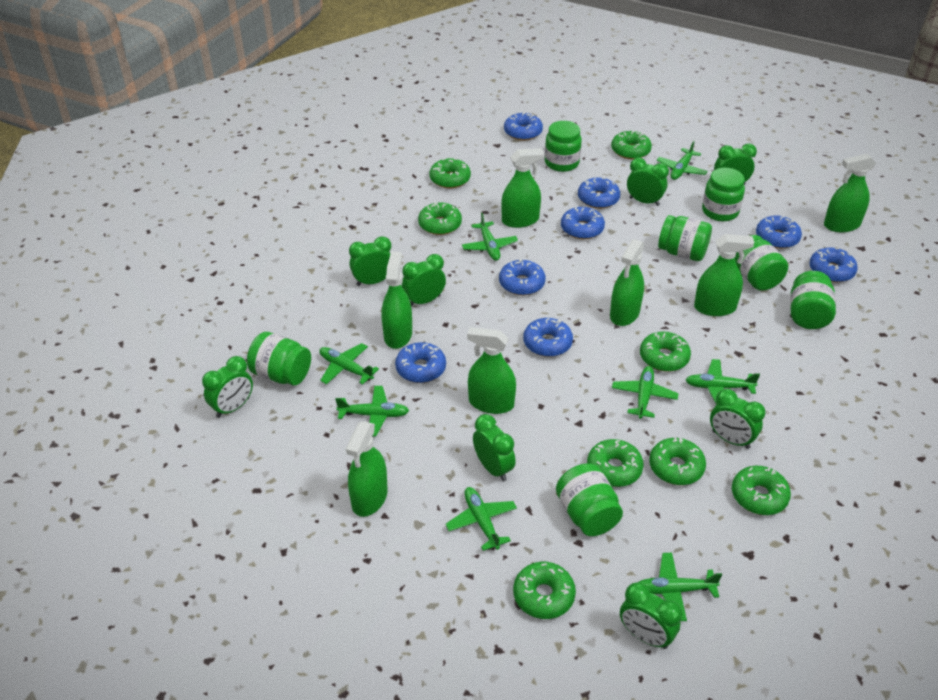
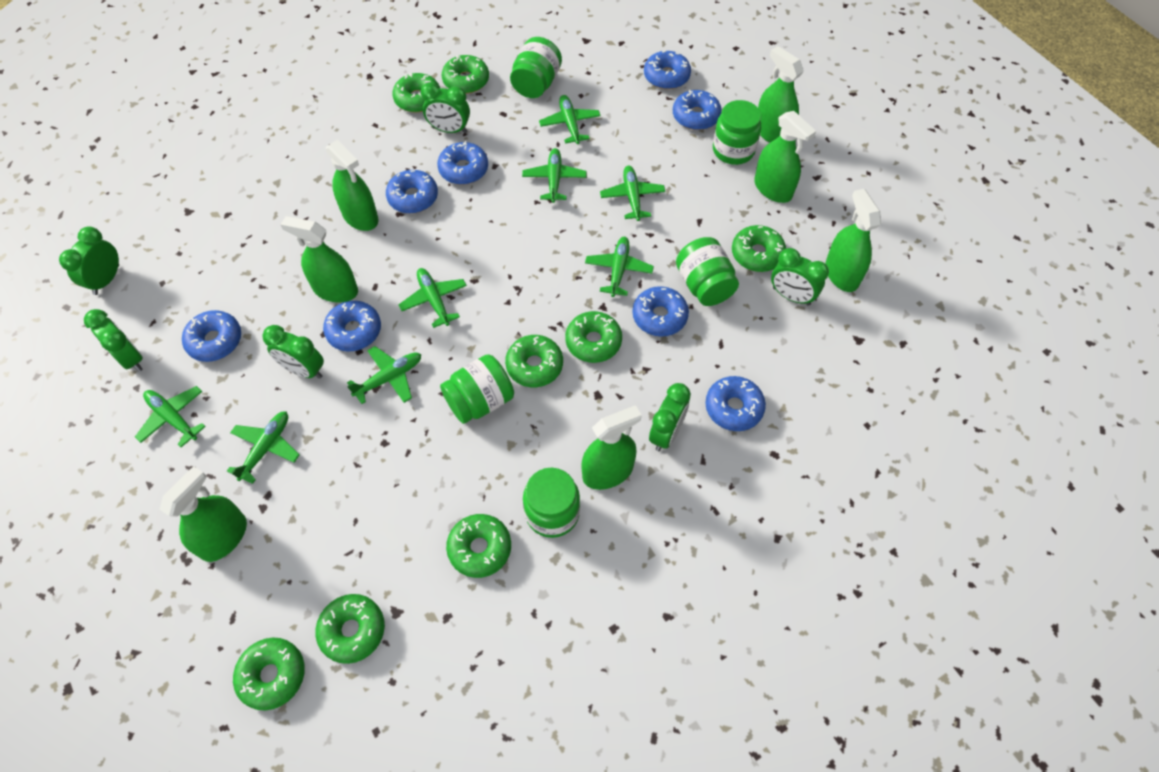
green clock: 8 -> 6
green jar: 7 -> 5

